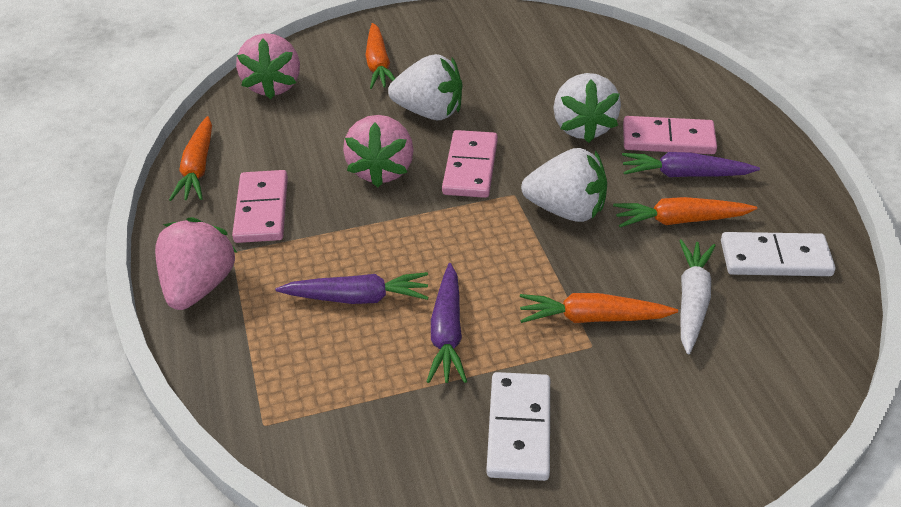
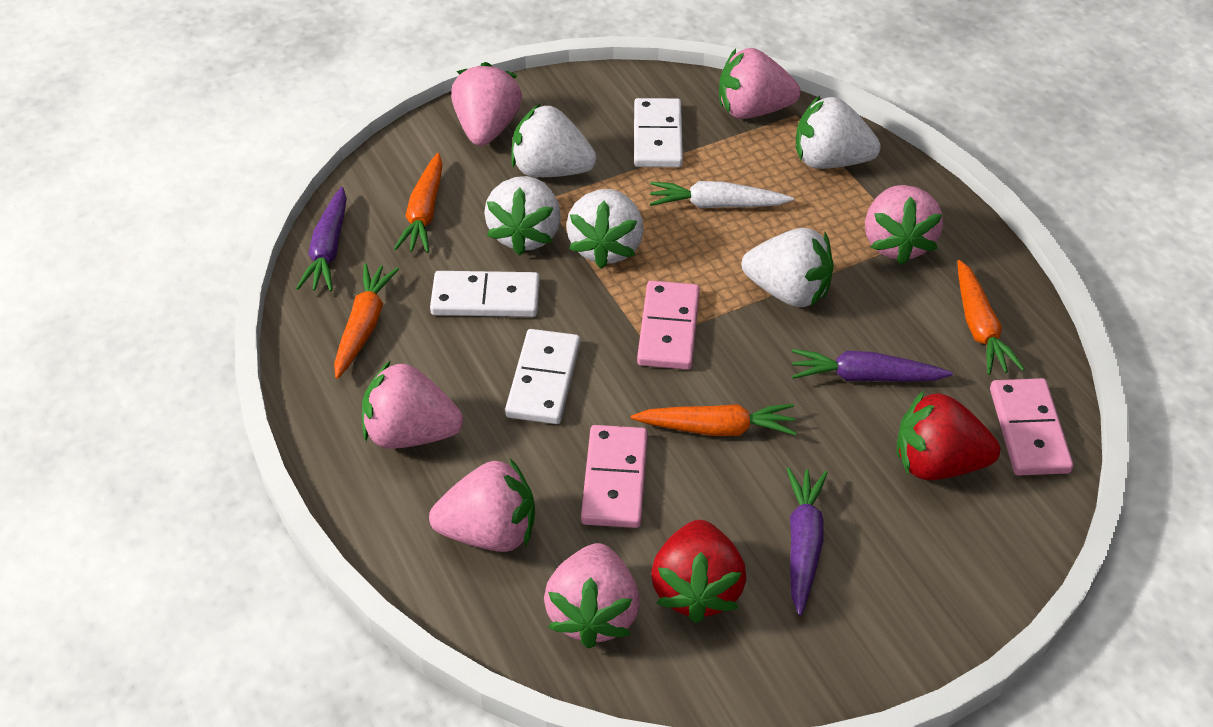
pink strawberry: 3 -> 6
red strawberry: 0 -> 2
white domino: 2 -> 3
white strawberry: 3 -> 5

